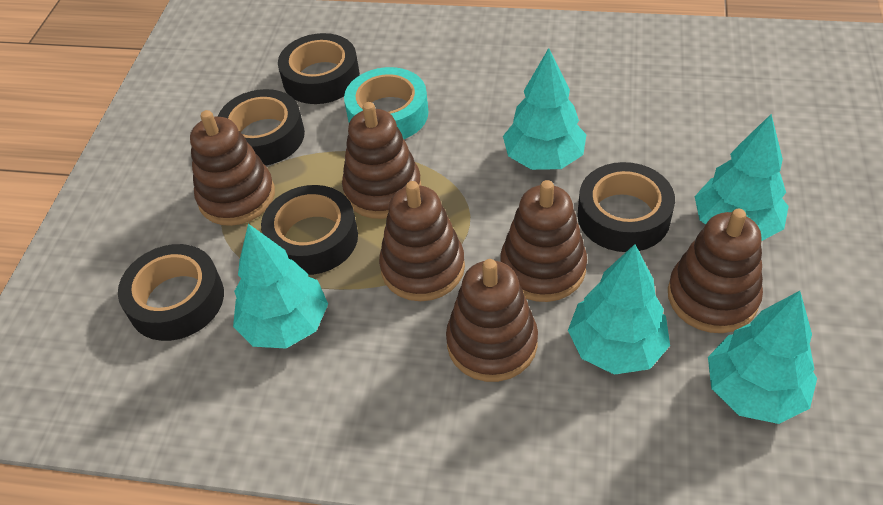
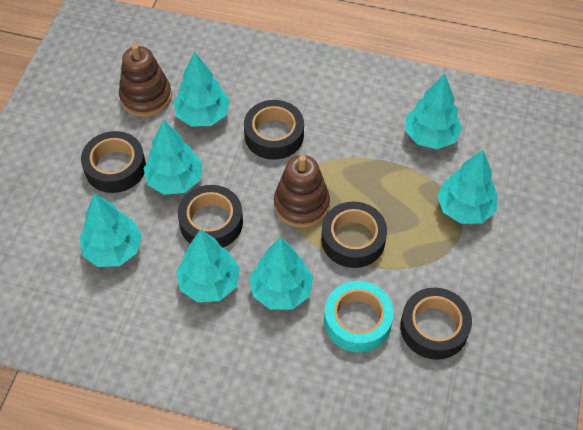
brown stacking toy: 6 -> 2
turquoise tree: 5 -> 7

